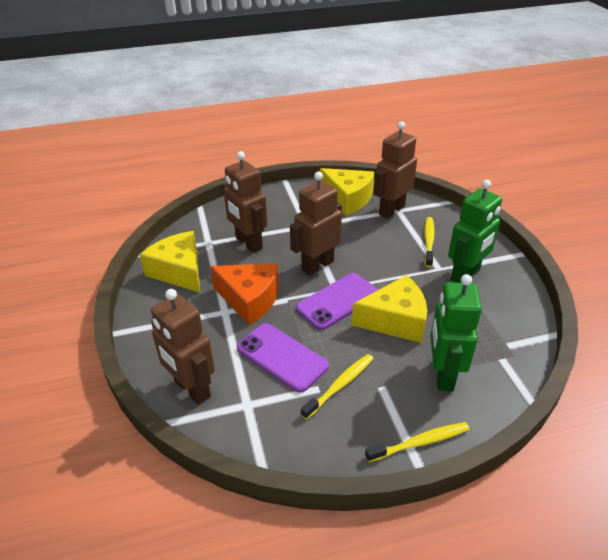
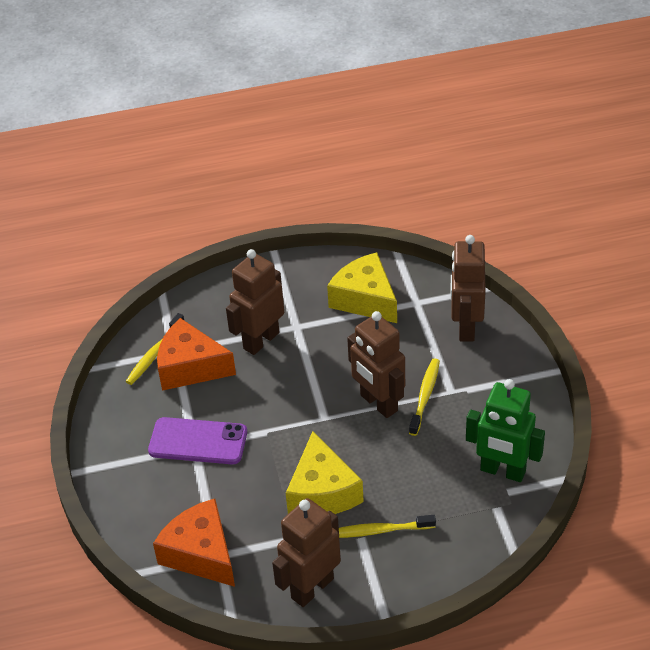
green robot: 2 -> 1
orange cheese: 1 -> 2
purple phone: 2 -> 1
yellow cheese: 3 -> 2

